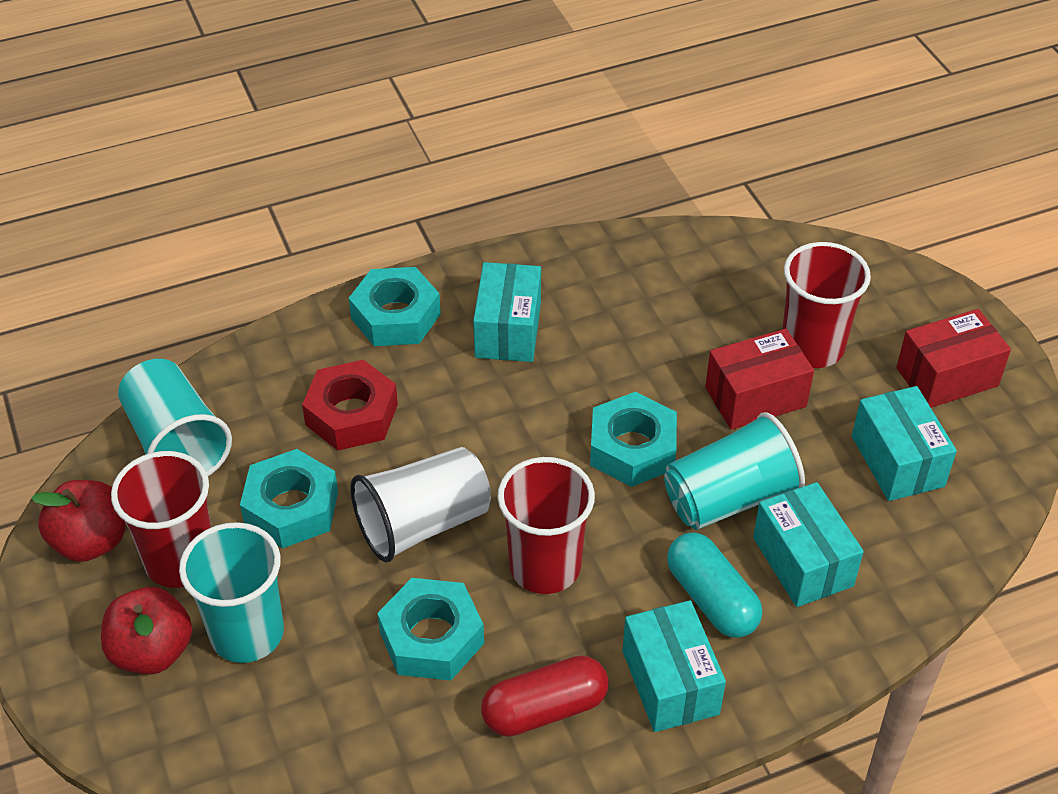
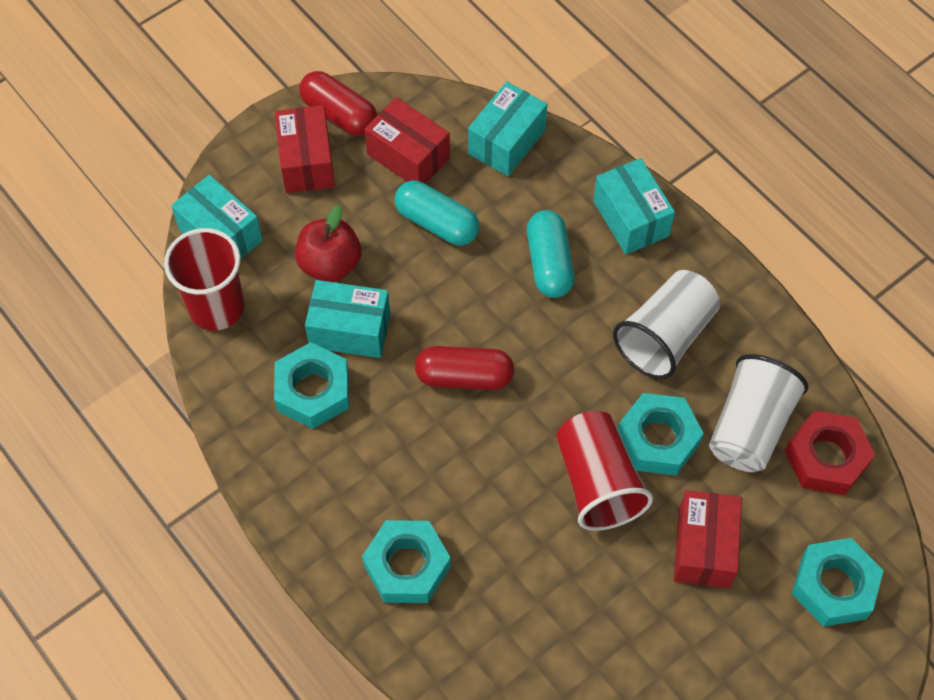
red apple: 2 -> 1
red box: 2 -> 3
red capsule: 1 -> 2
red cup: 3 -> 2
turquoise capsule: 1 -> 2
turquoise cup: 3 -> 0
white cup: 1 -> 2

